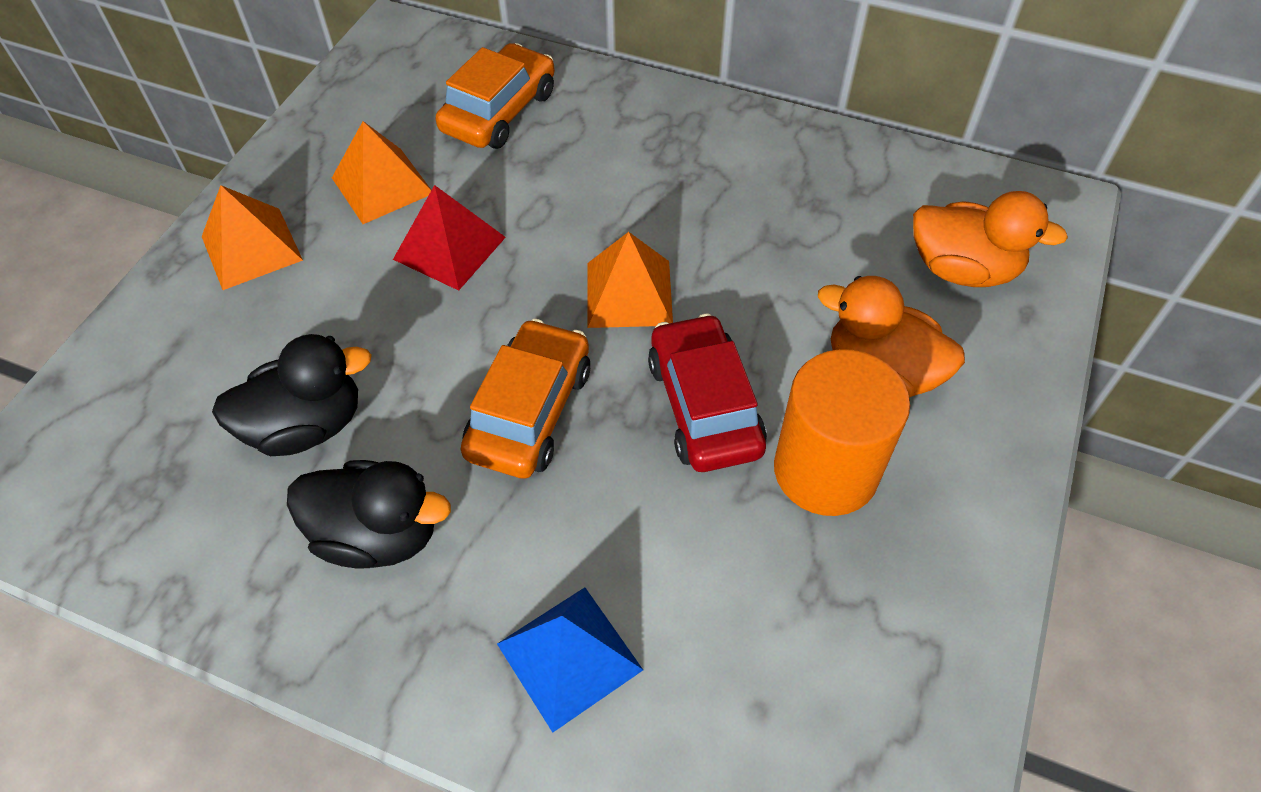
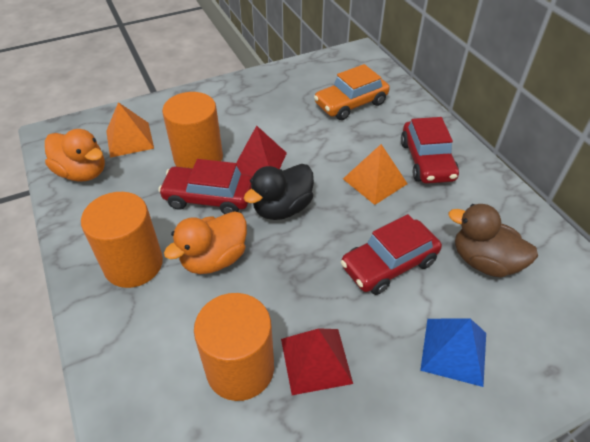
black duck: 2 -> 1
brown duck: 0 -> 1
orange car: 2 -> 1
orange cylinder: 1 -> 3
orange pyramid: 3 -> 2
red car: 1 -> 3
red pyramid: 1 -> 2

